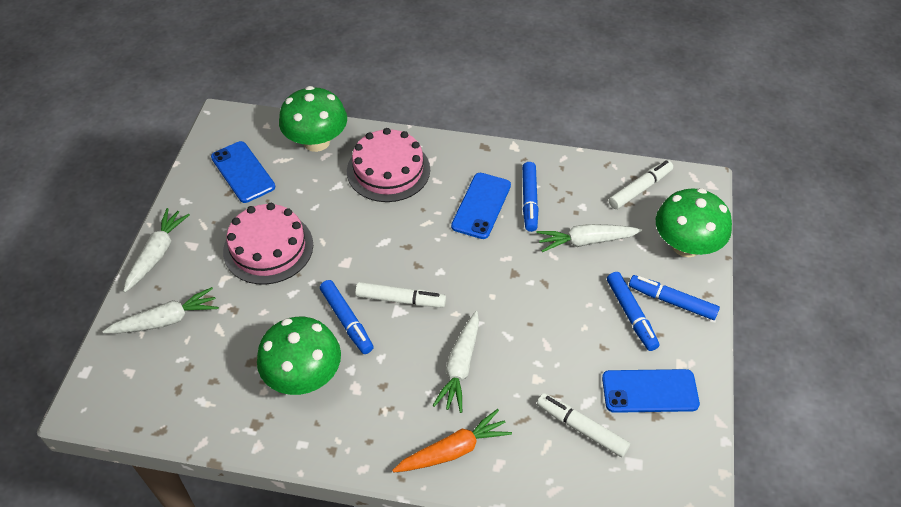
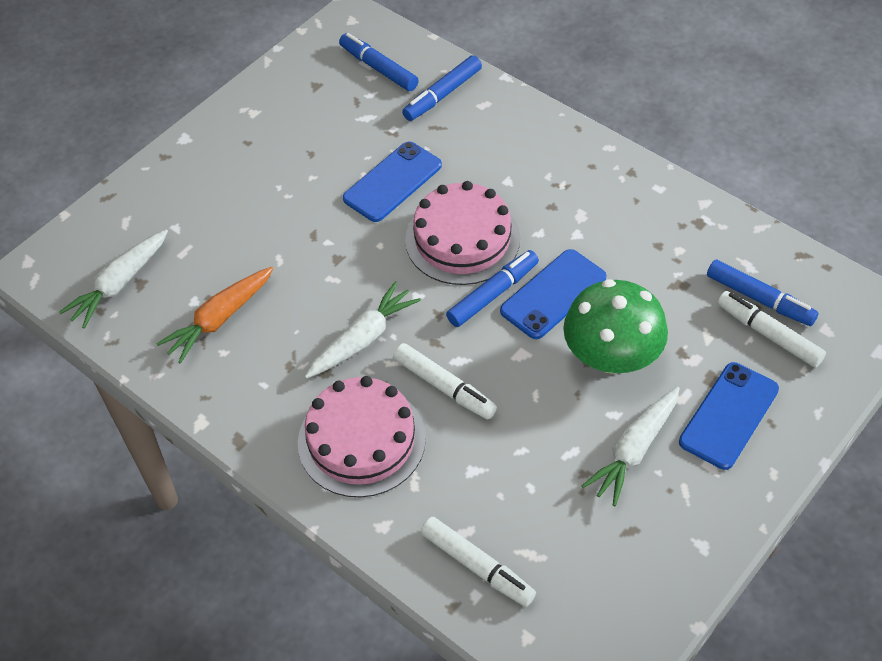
green mushroom: 3 -> 1
white carrot: 4 -> 3

